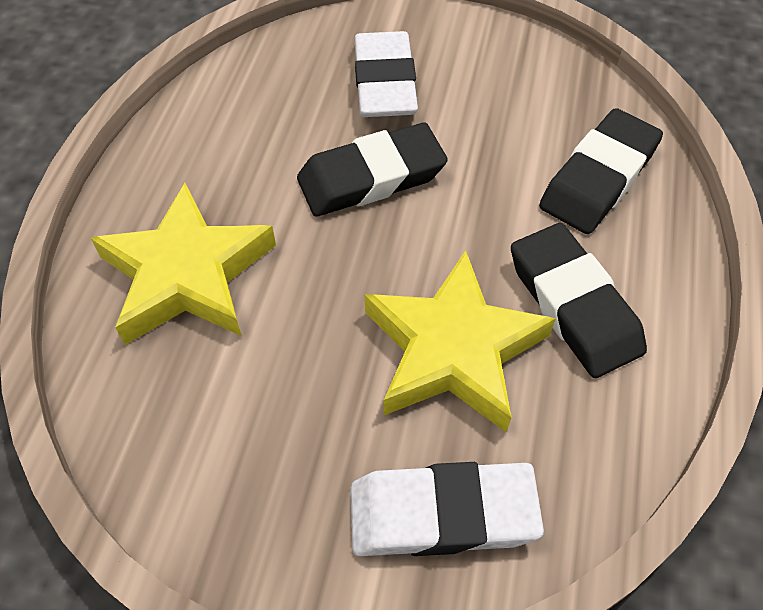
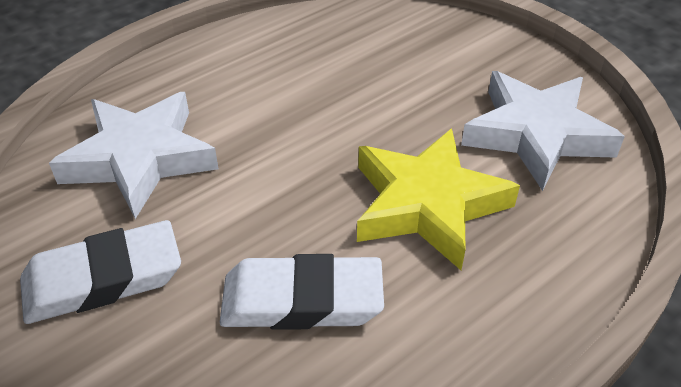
black eraser: 3 -> 0
white star: 0 -> 2
yellow star: 2 -> 1

